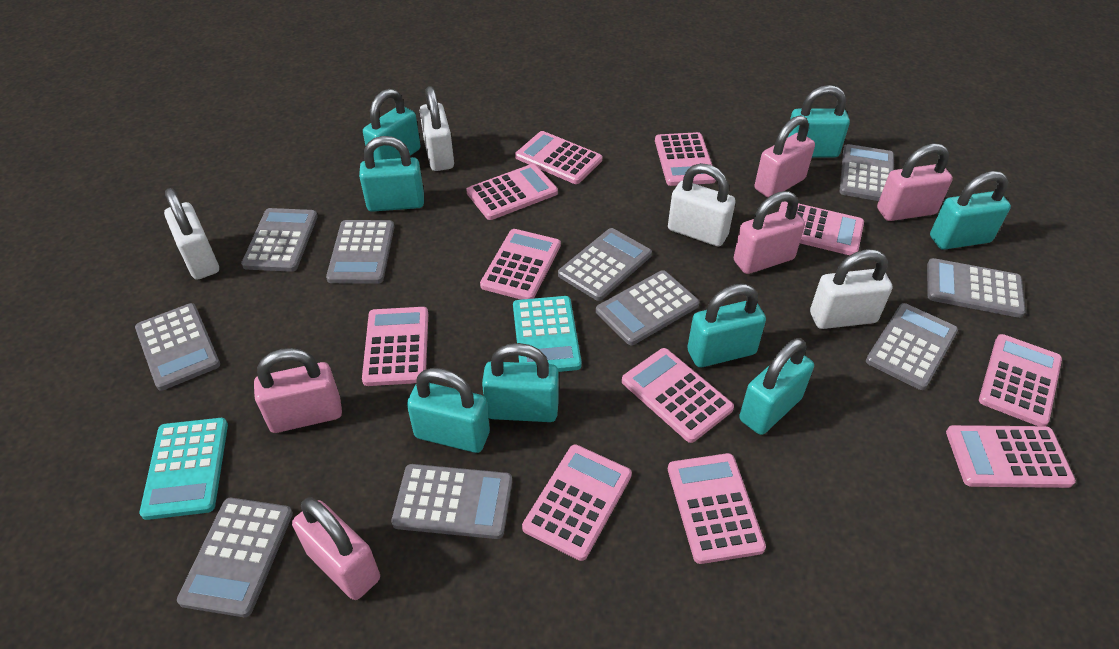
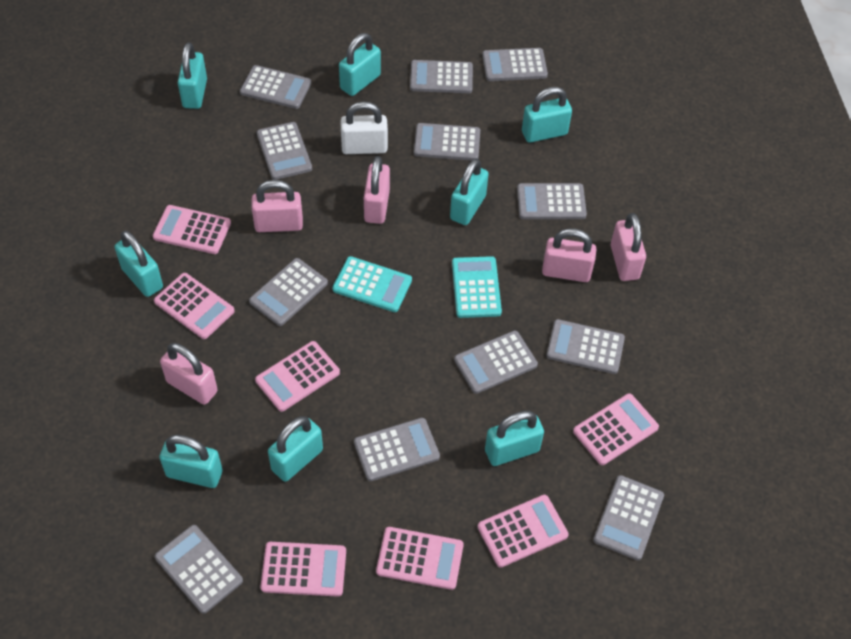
grey calculator: 10 -> 12
pink calculator: 11 -> 7
white padlock: 4 -> 1

